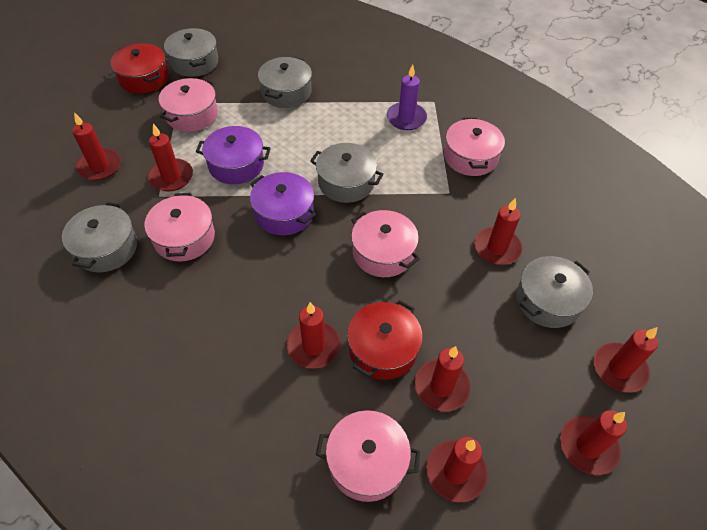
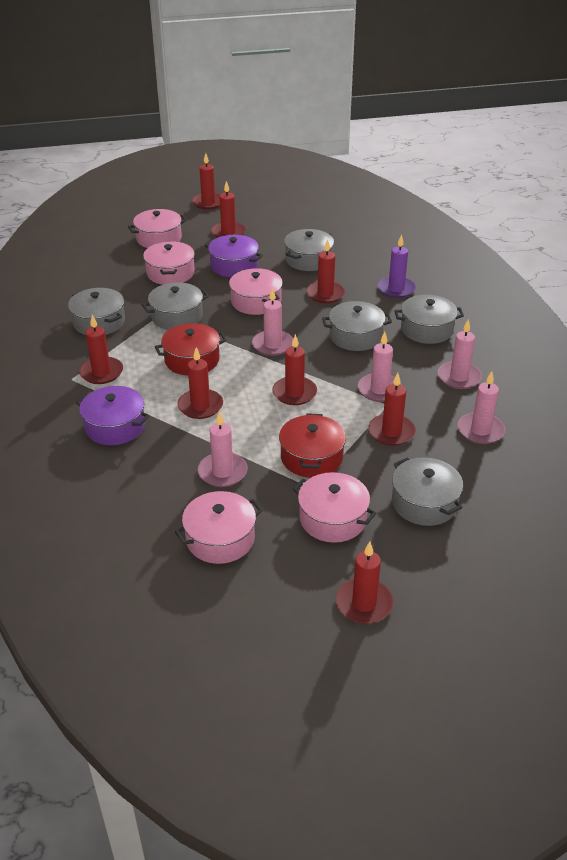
grey pot: 5 -> 6
pink candle: 0 -> 5

